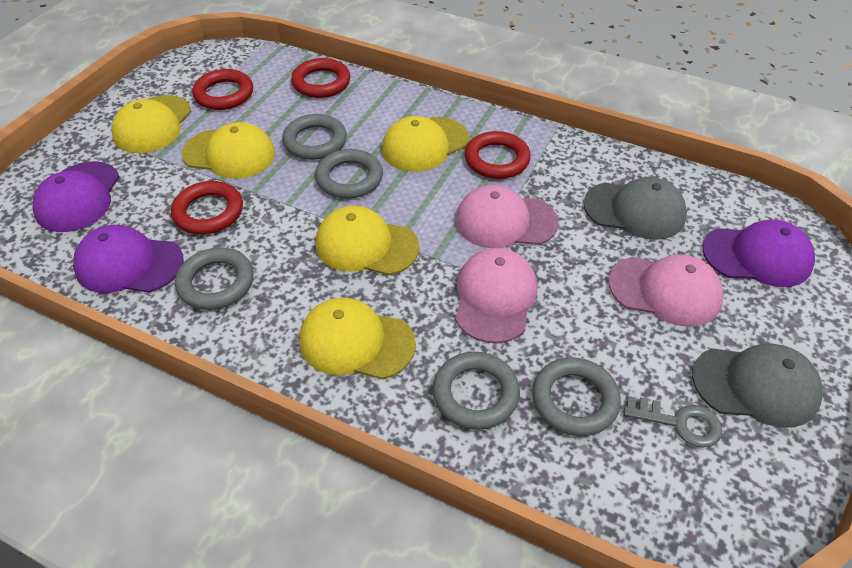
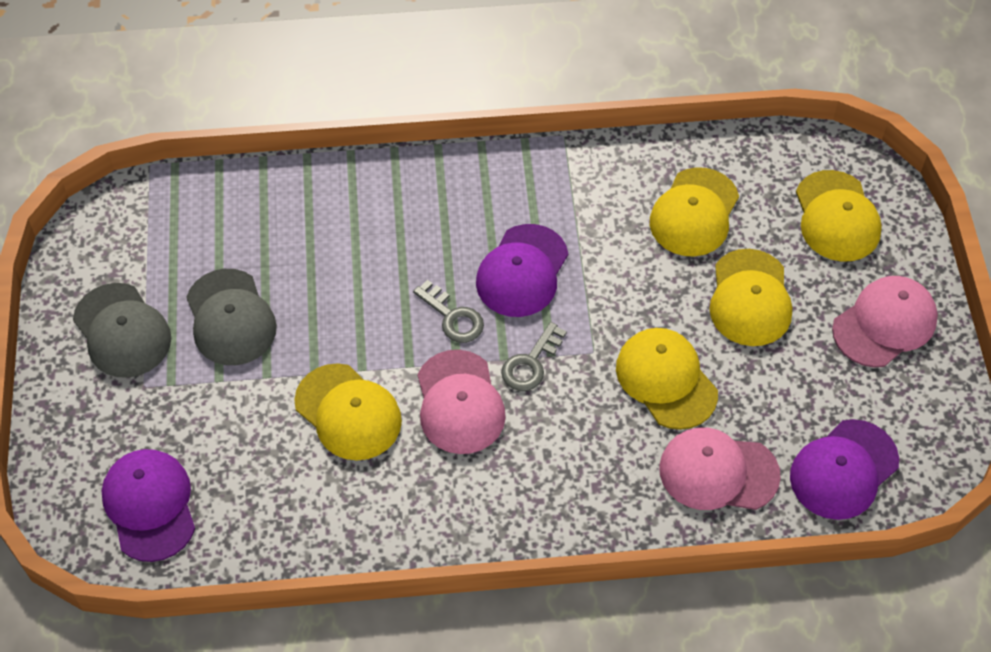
grey key: 1 -> 2
grey ring: 5 -> 0
red ring: 4 -> 0

